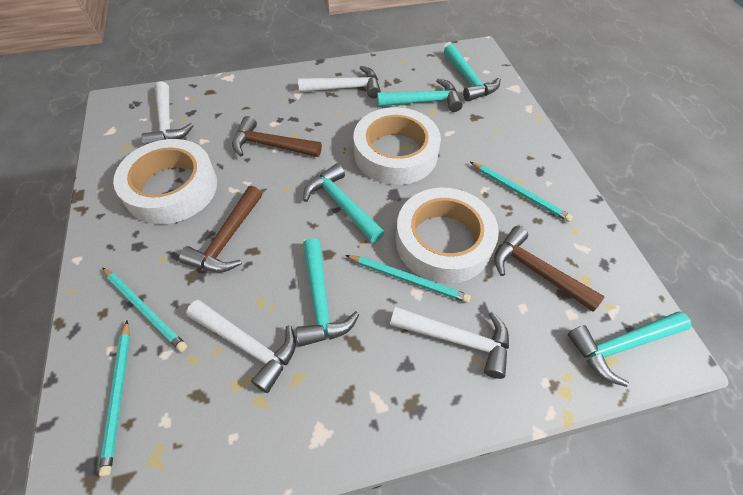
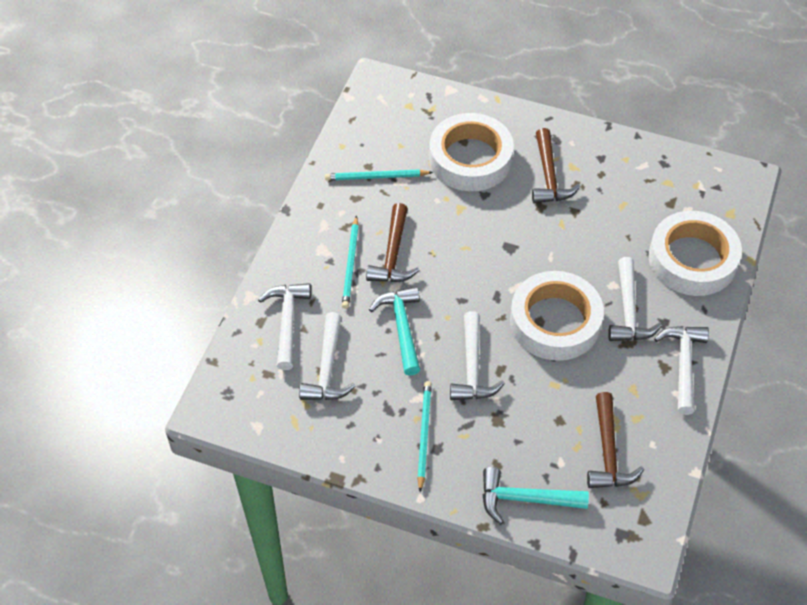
turquoise hammer: 5 -> 2
turquoise pencil: 4 -> 3
white hammer: 4 -> 5

